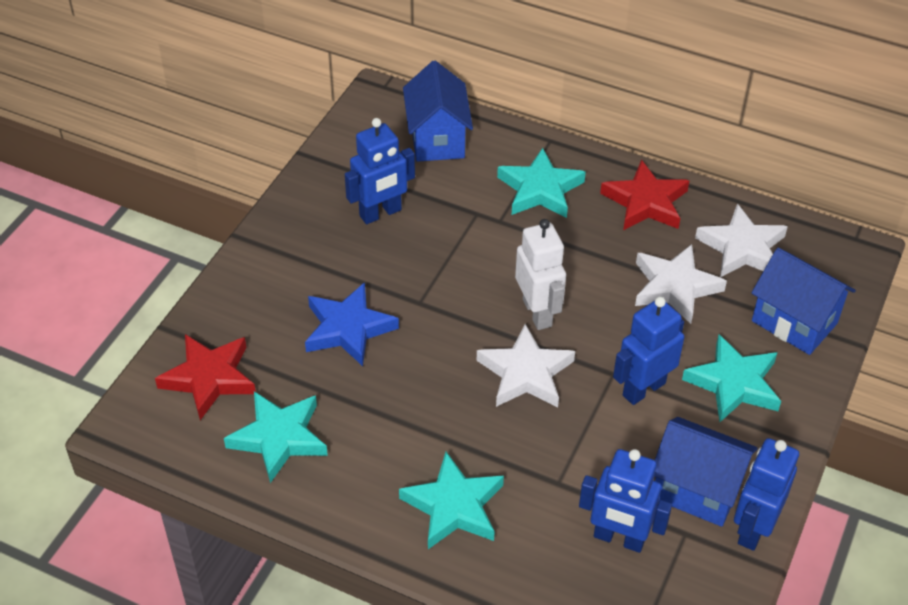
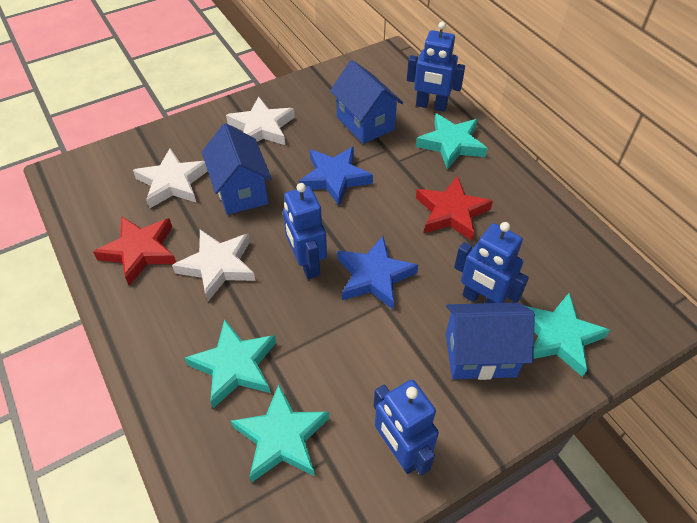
blue star: 1 -> 2
white robot: 1 -> 0

